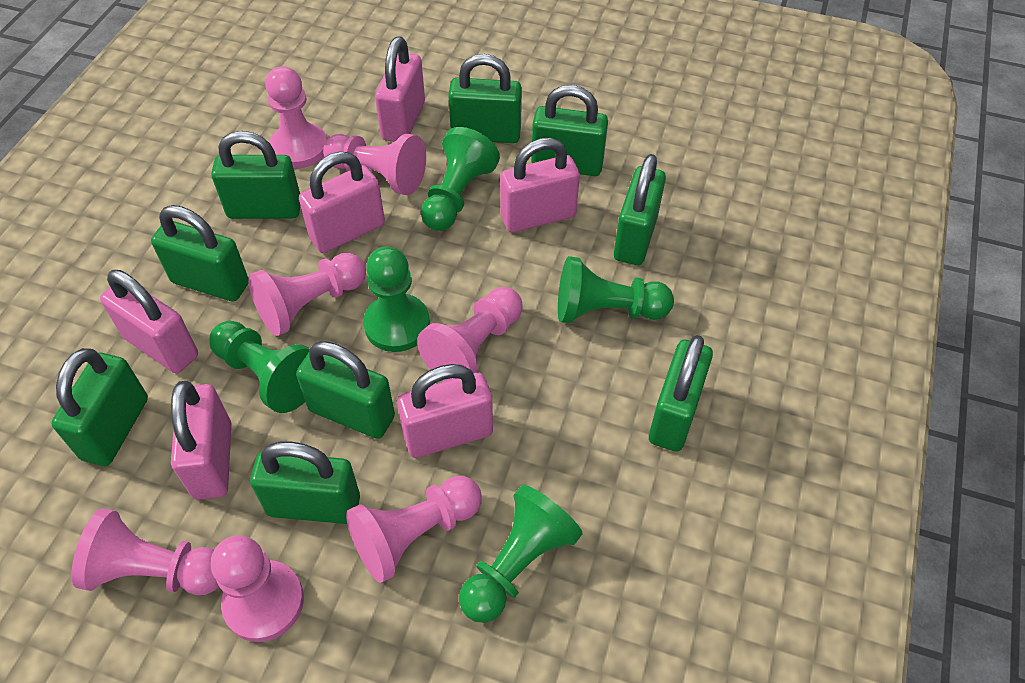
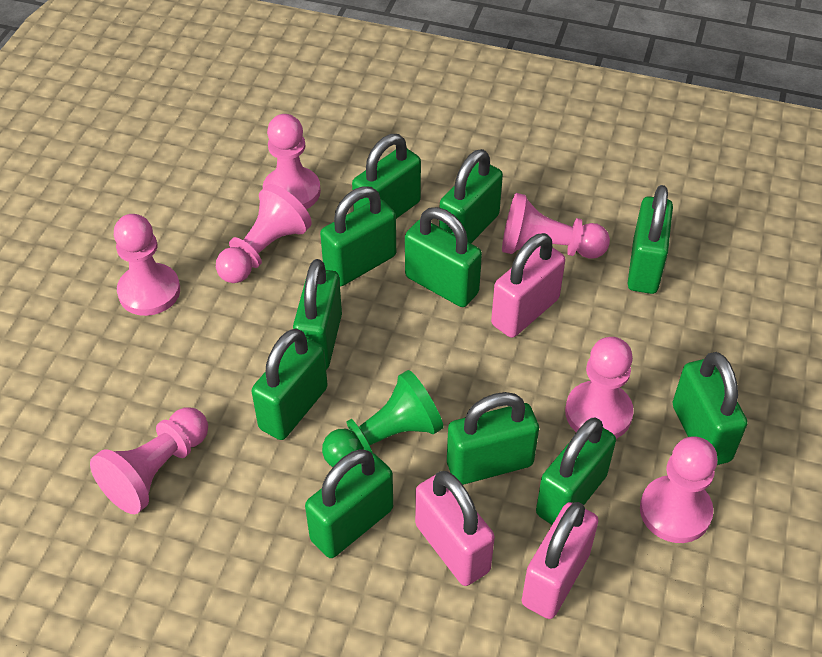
green padlock: 9 -> 11
green pawn: 5 -> 1
pink padlock: 6 -> 3

